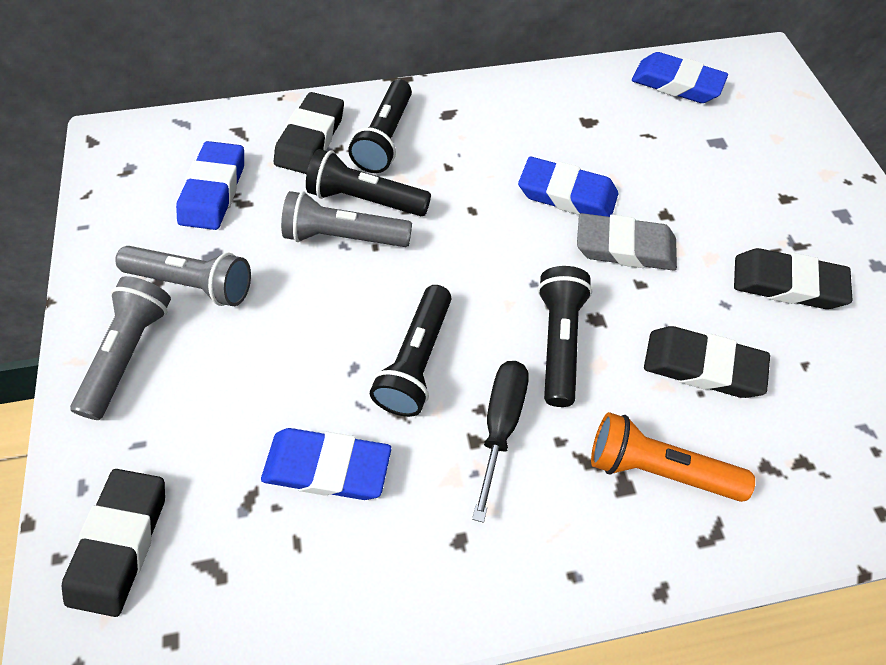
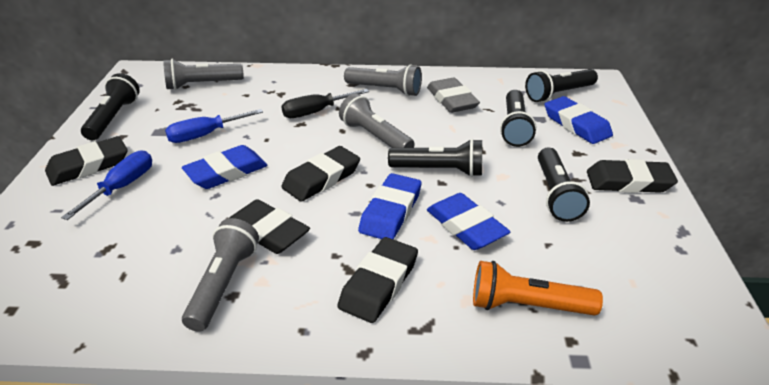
black eraser: 4 -> 5
black flashlight: 4 -> 5
blue screwdriver: 0 -> 2
grey flashlight: 3 -> 4

